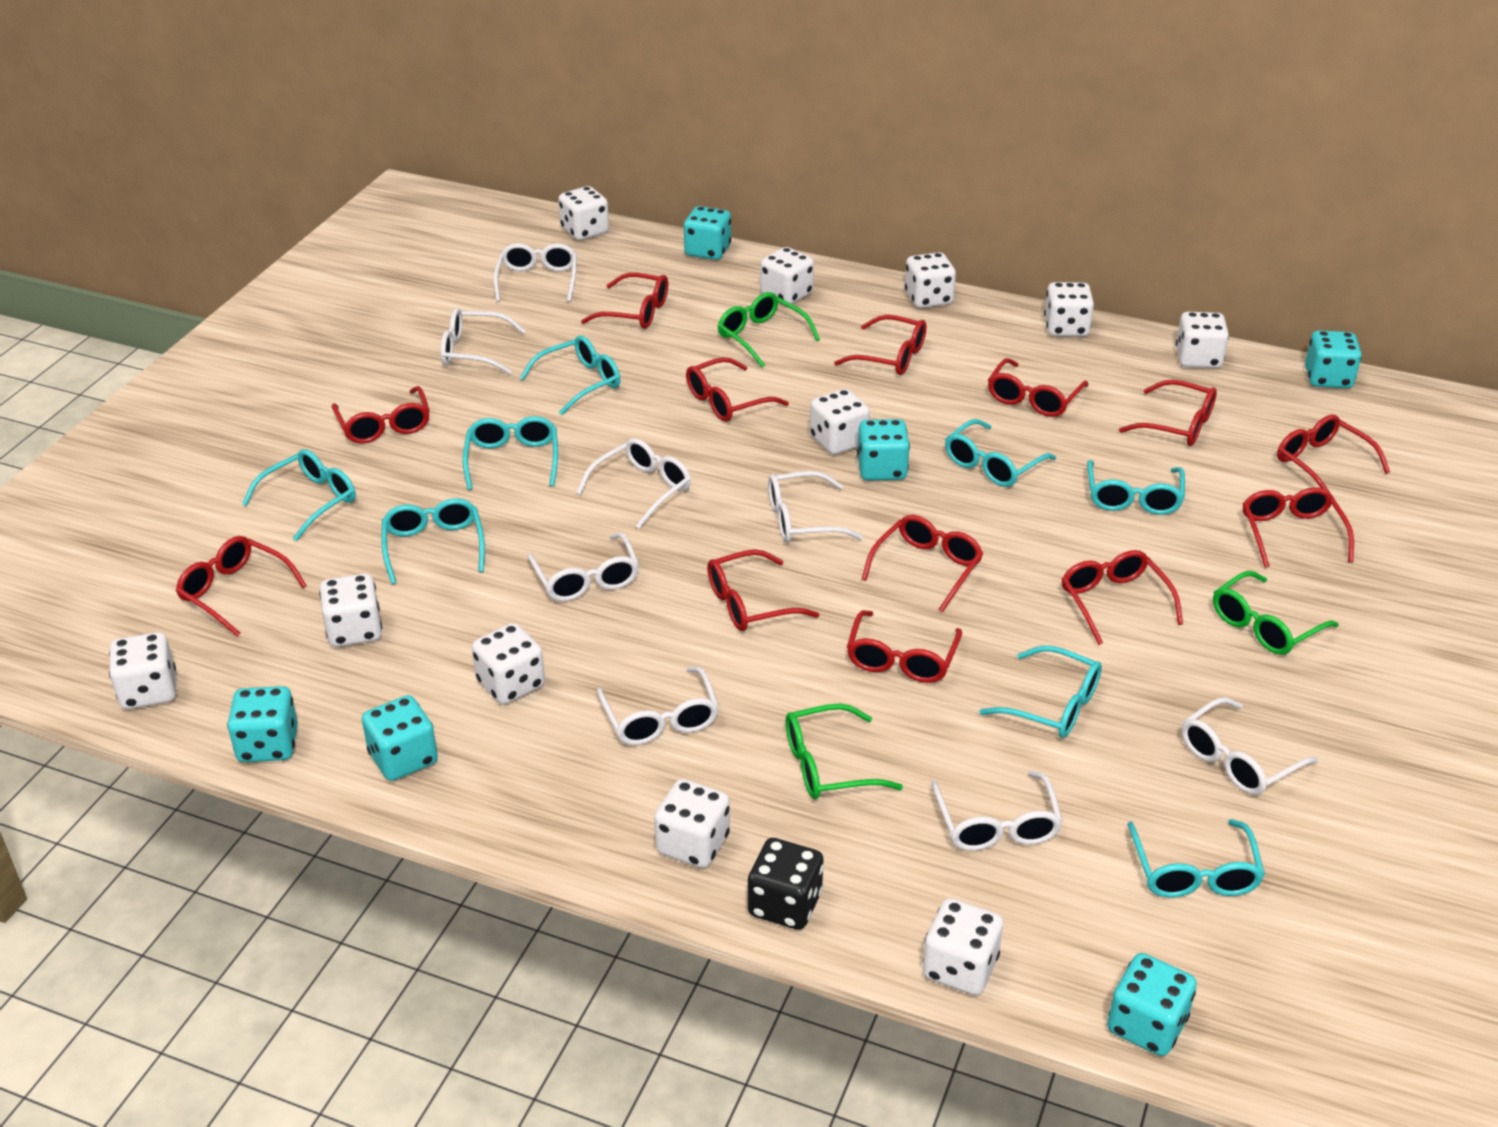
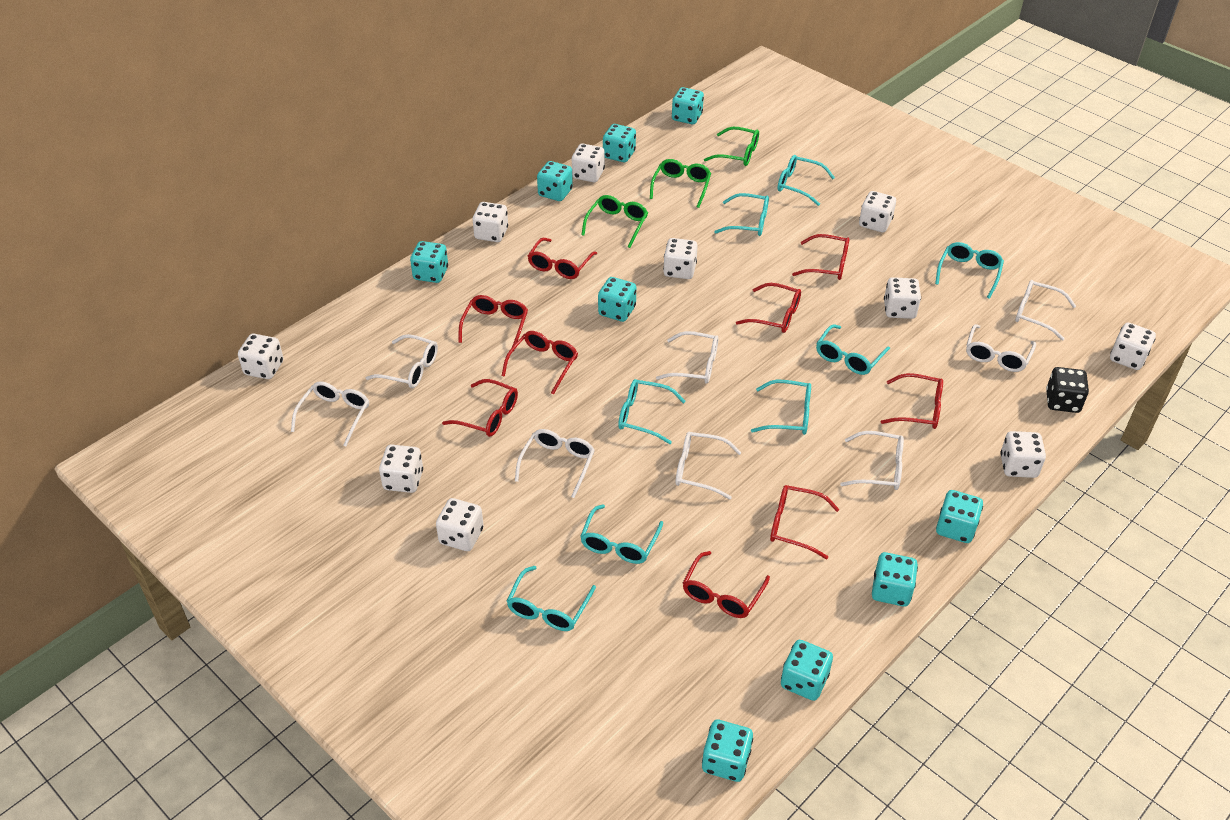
red glasses: 13 -> 9
turquoise dice: 6 -> 9
white dice: 11 -> 10

